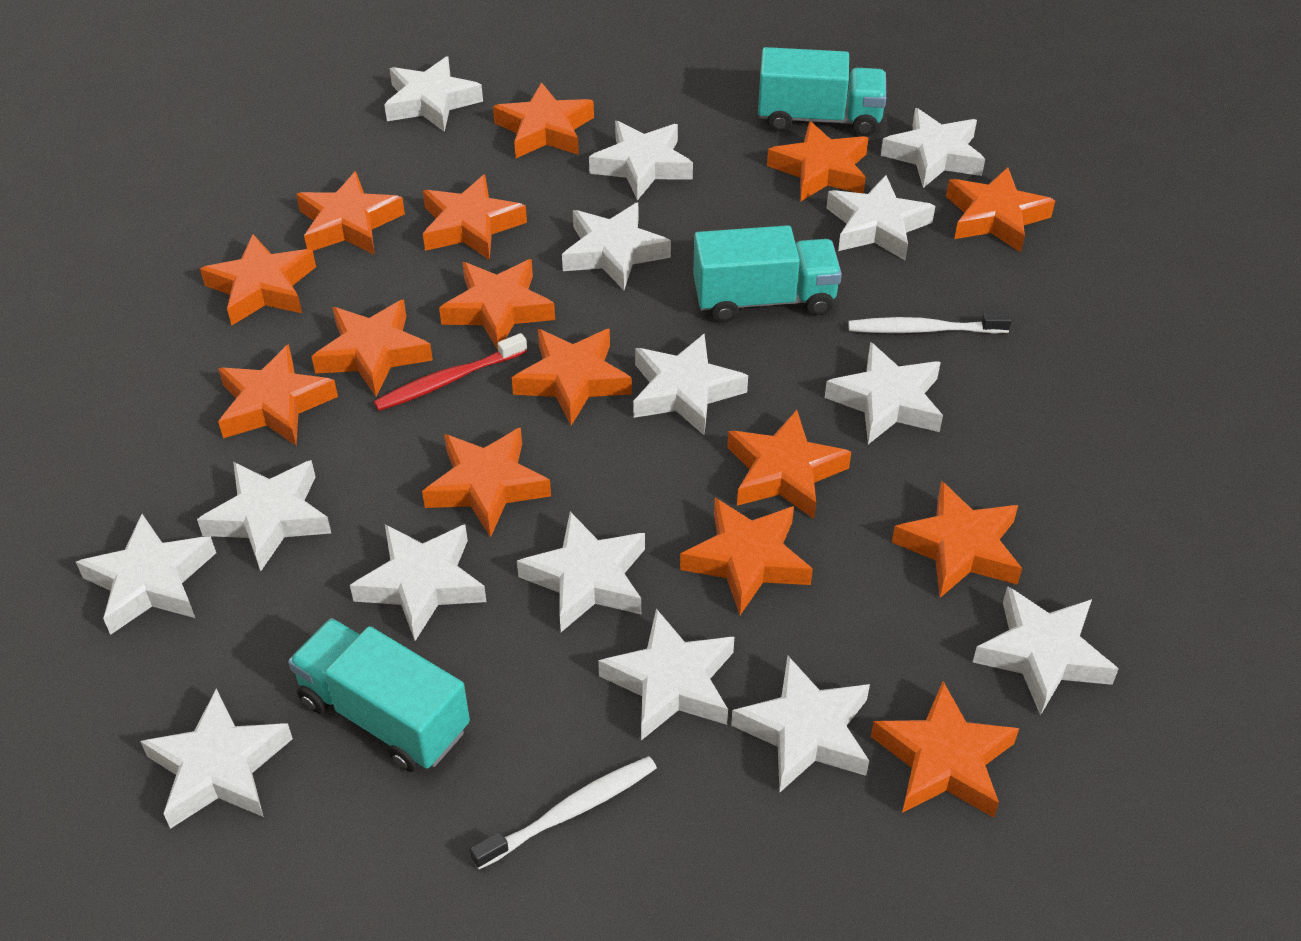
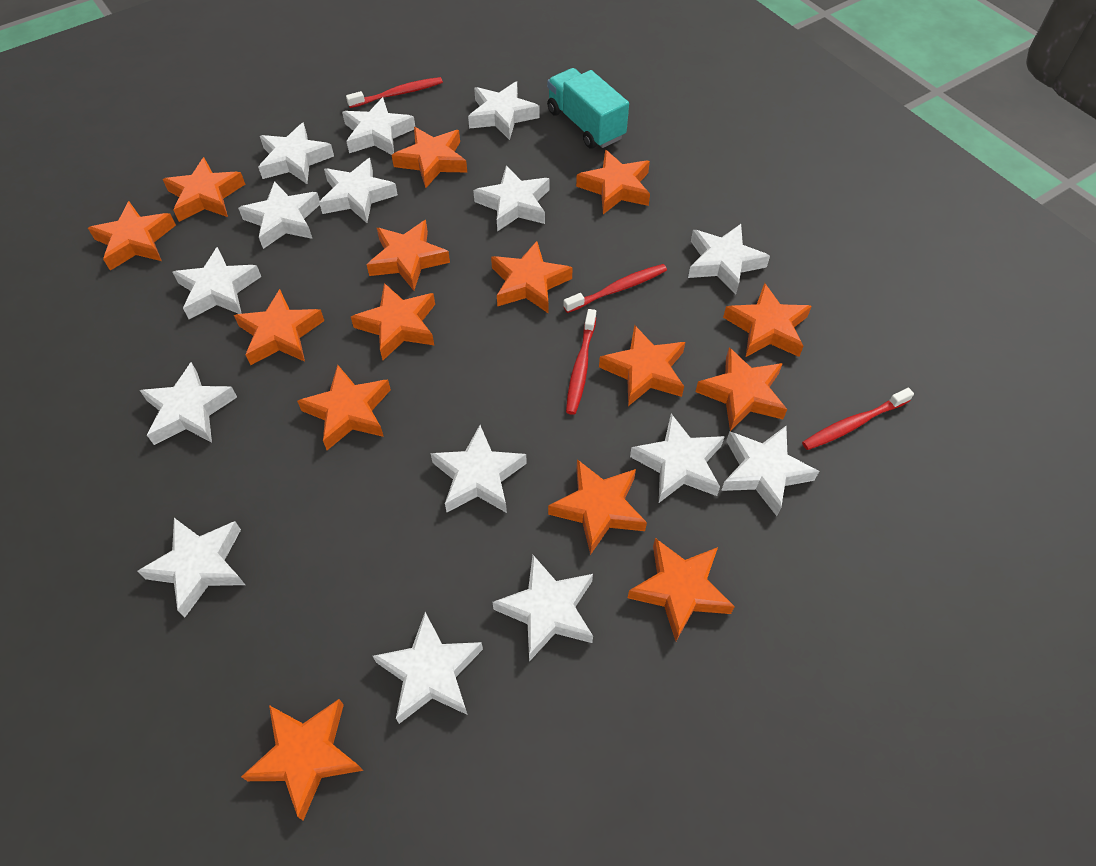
red toothbrush: 1 -> 4
turquoise truck: 3 -> 1
white toothbrush: 2 -> 0

